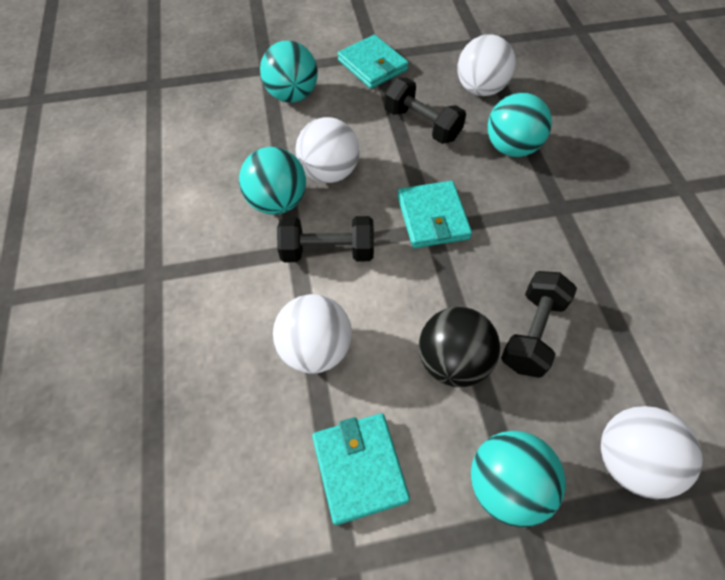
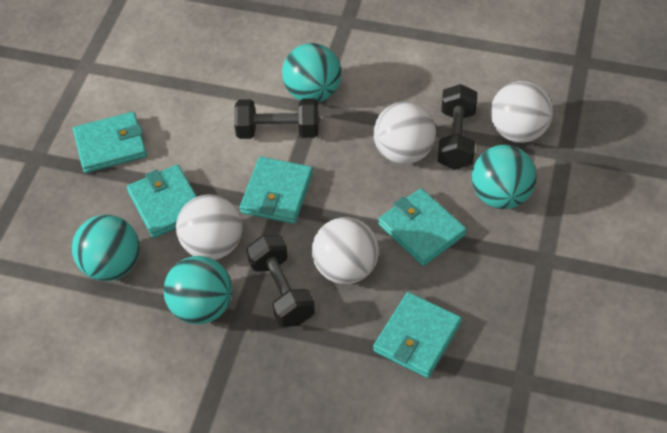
black ball: 1 -> 0
turquoise wallet: 3 -> 5

